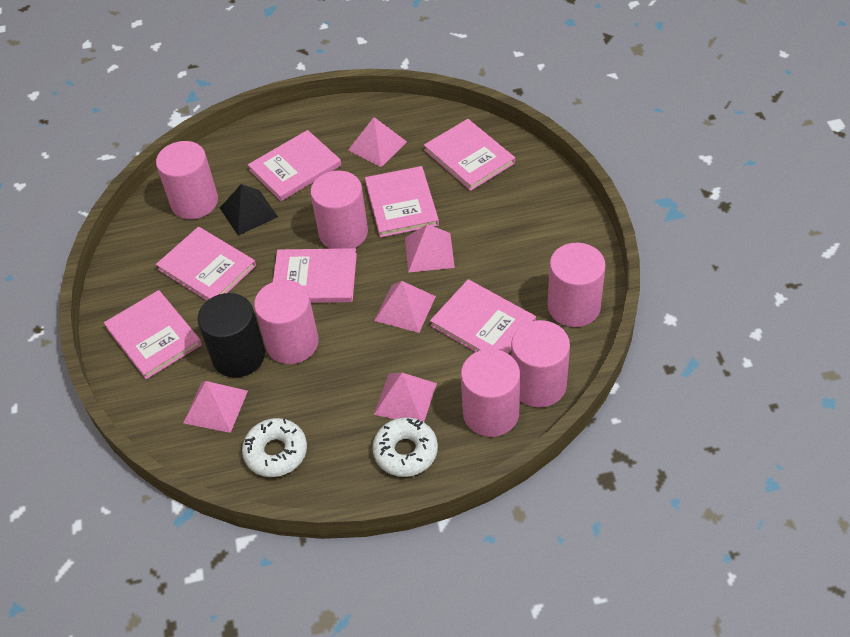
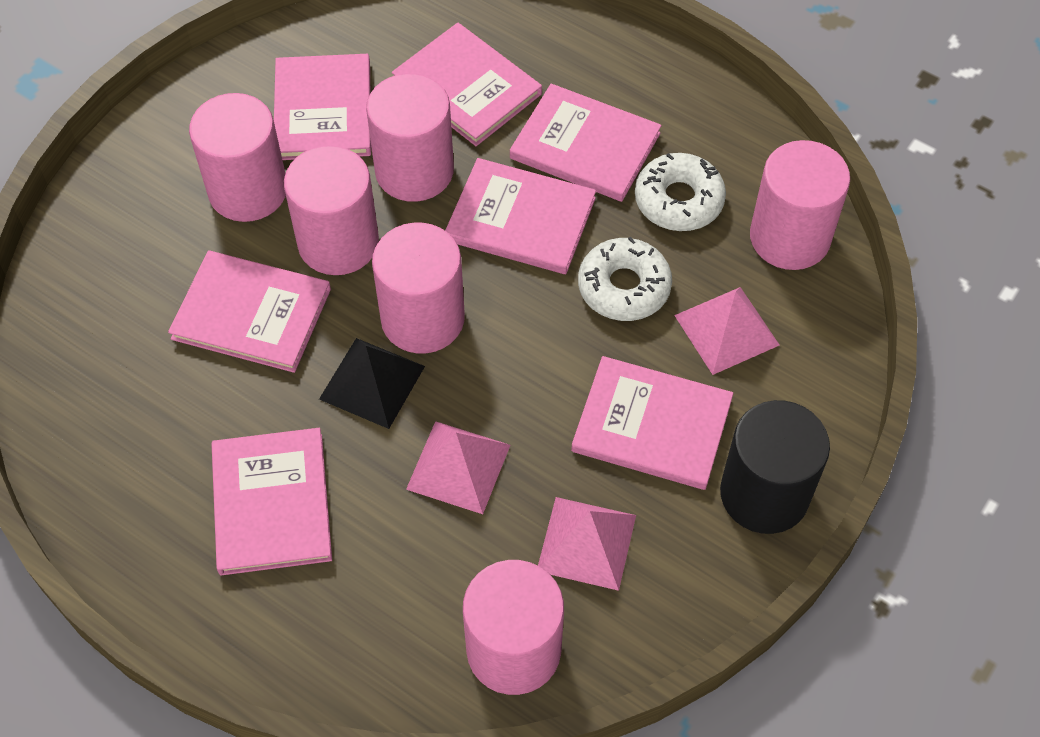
pink pyramid: 5 -> 3

